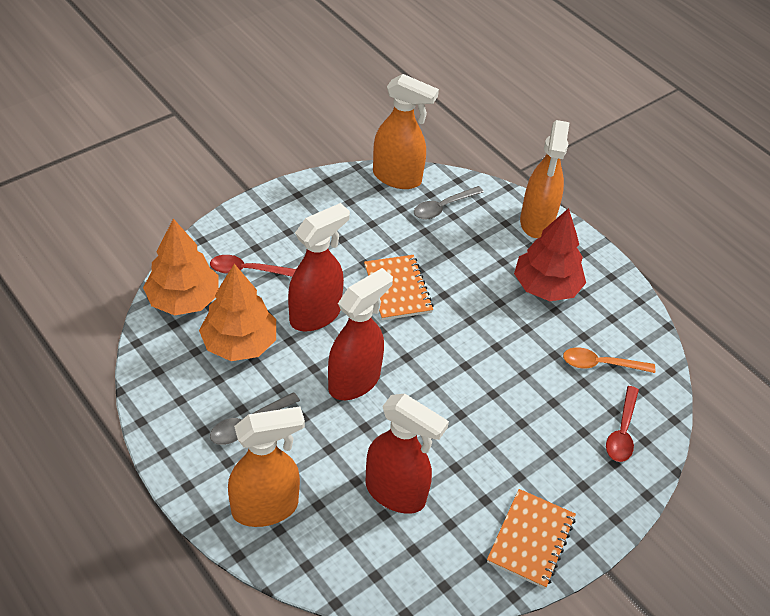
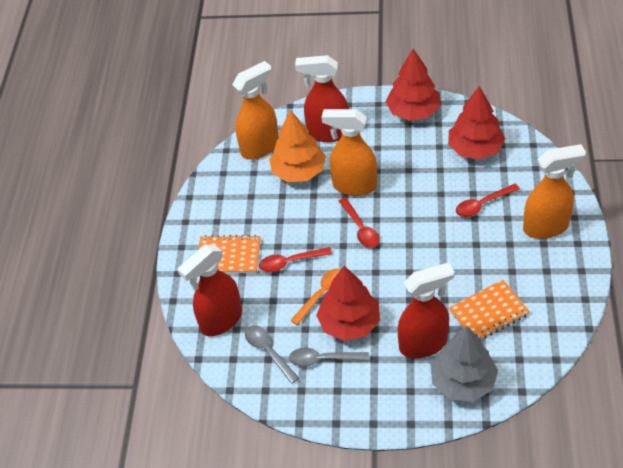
grey tree: 0 -> 1
orange tree: 2 -> 1
red spoon: 2 -> 3
red tree: 1 -> 3

